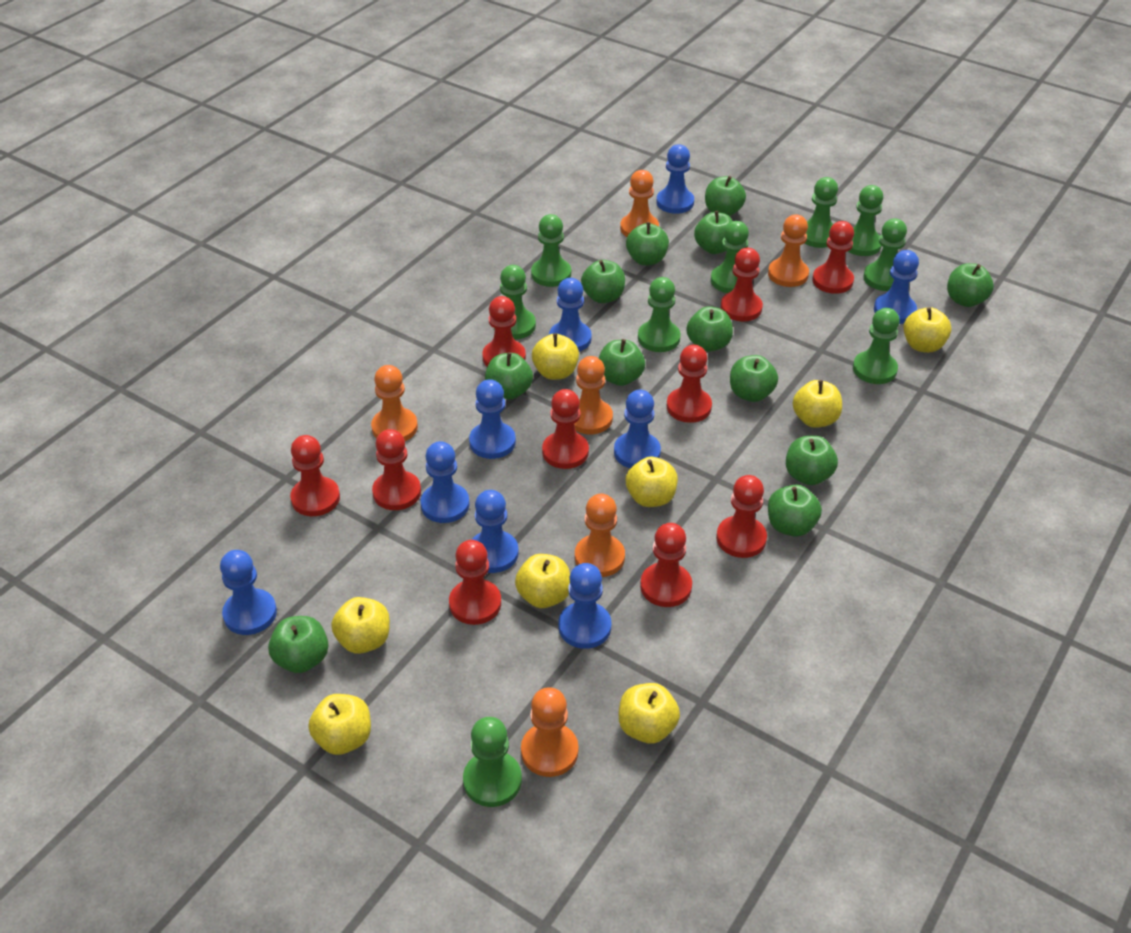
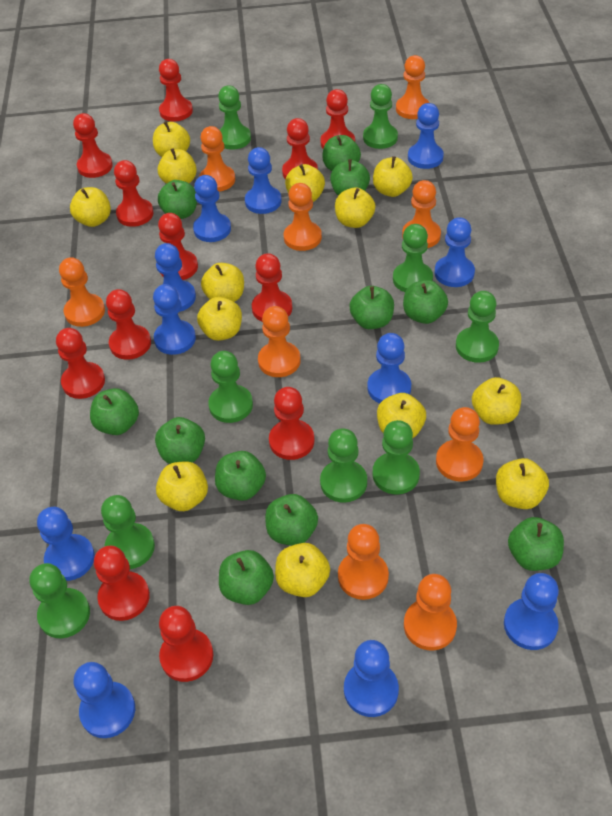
blue pawn: 9 -> 11
green apple: 12 -> 11
orange pawn: 6 -> 9
red pawn: 10 -> 12
yellow apple: 8 -> 13

